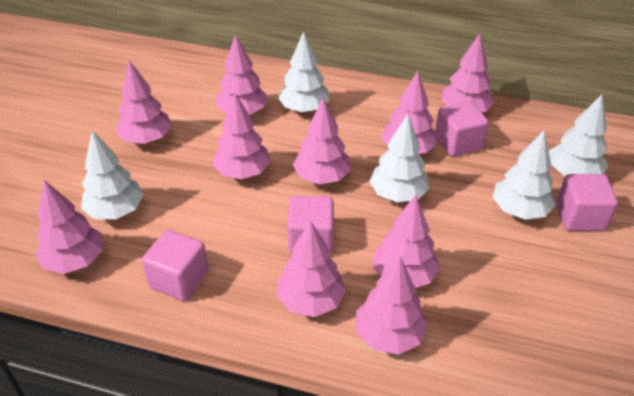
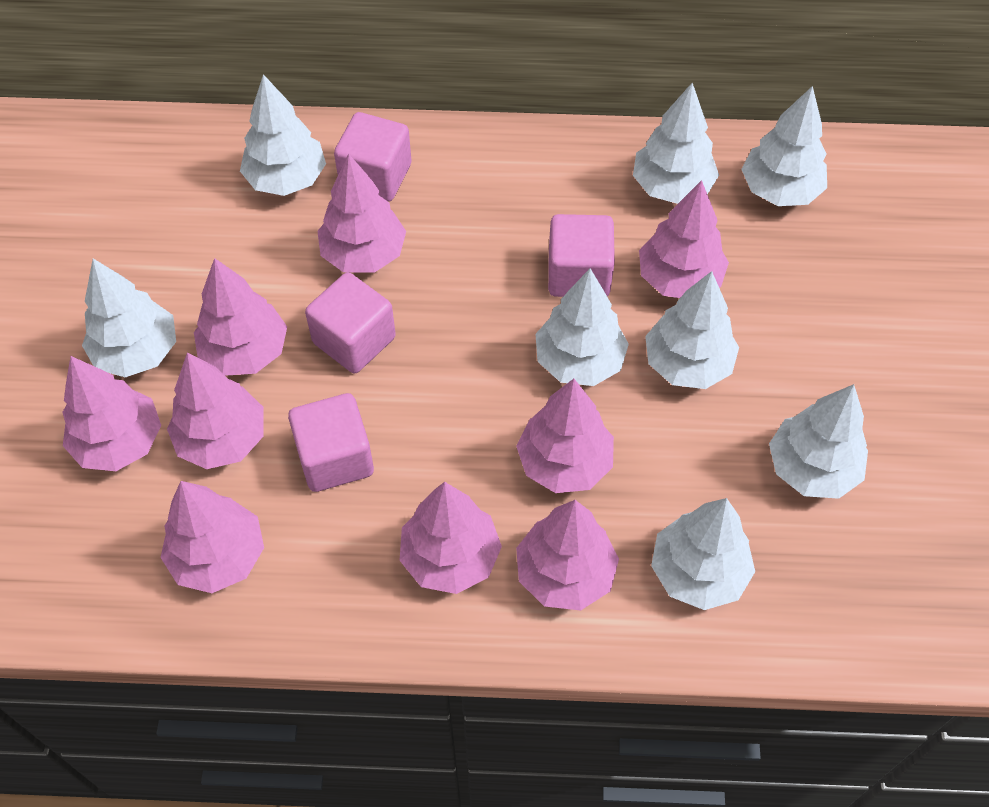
pink tree: 10 -> 9
white tree: 5 -> 8

